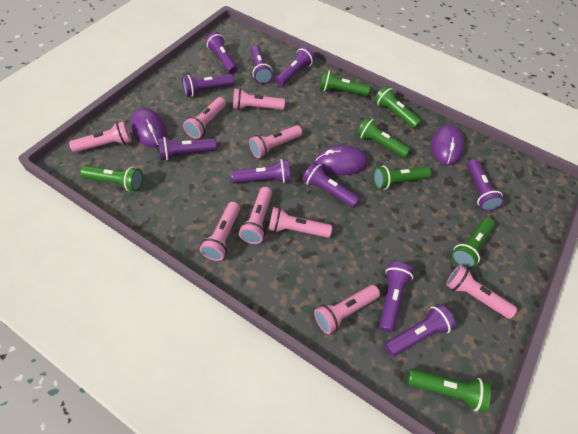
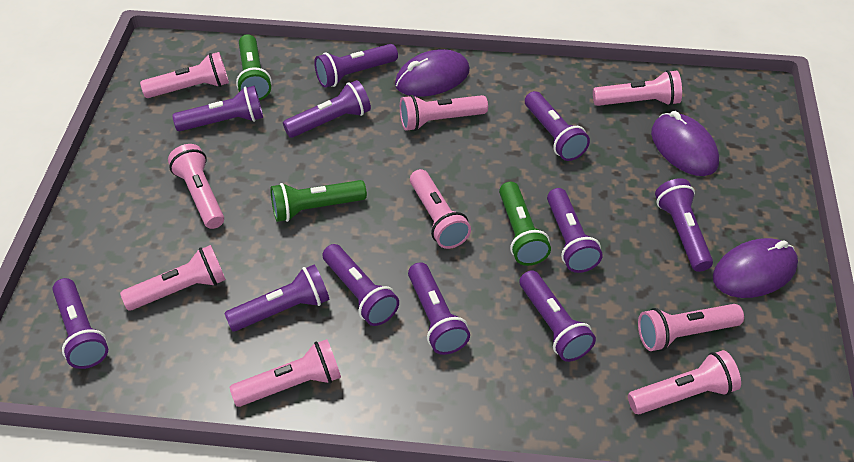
green flashlight: 7 -> 3
purple flashlight: 10 -> 11

